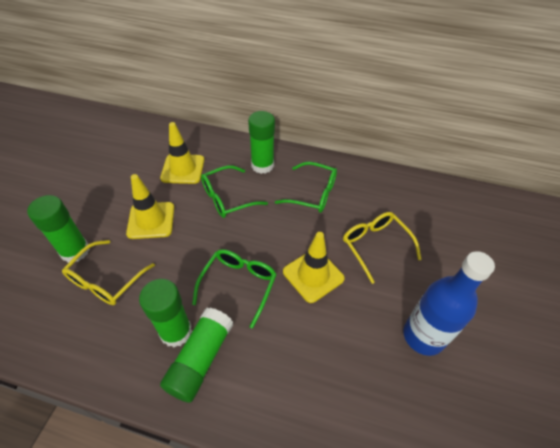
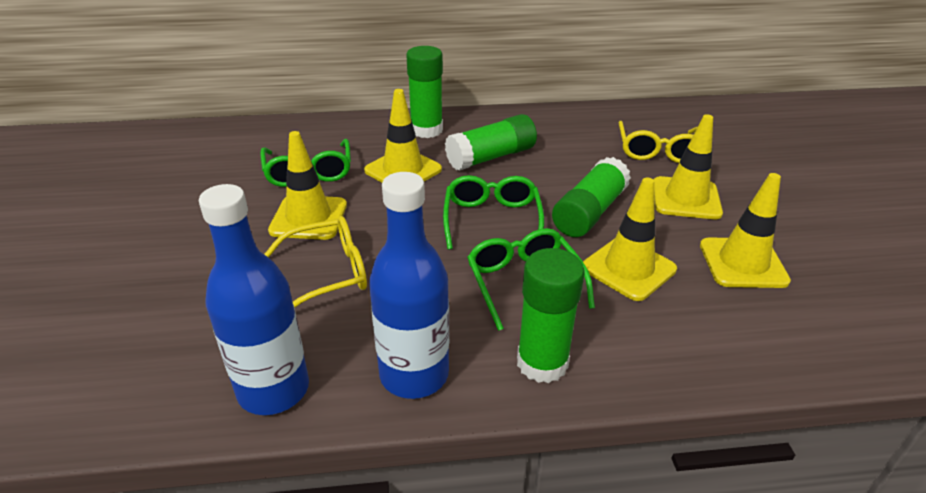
blue bottle: 1 -> 2
yellow traffic cone: 3 -> 5

